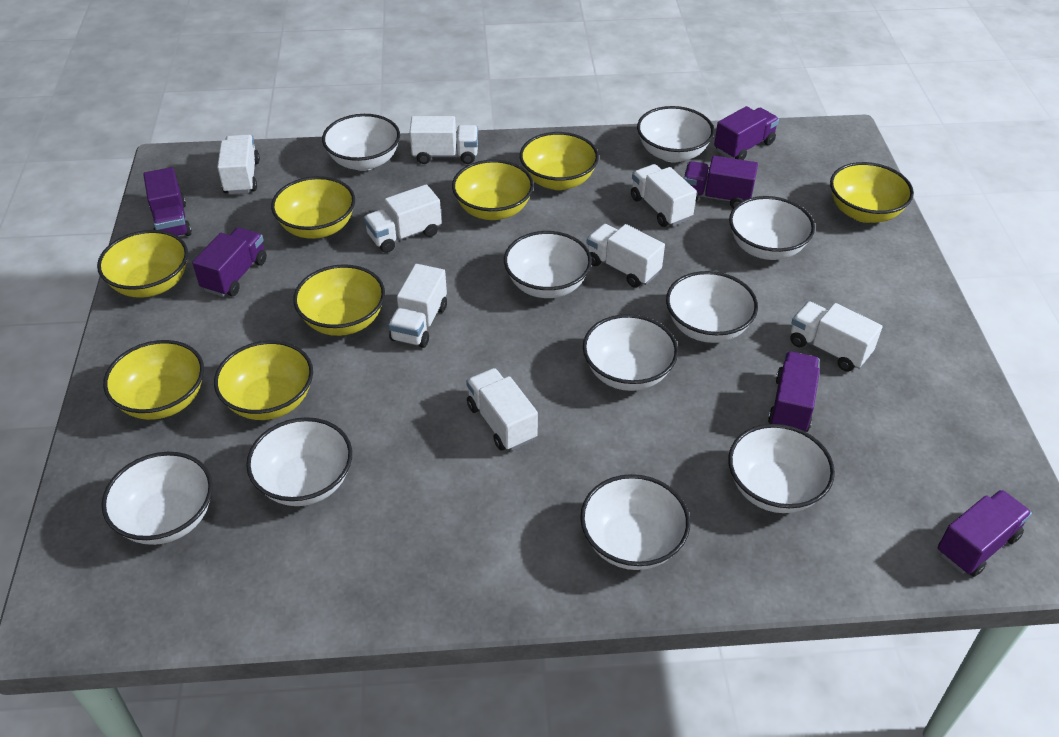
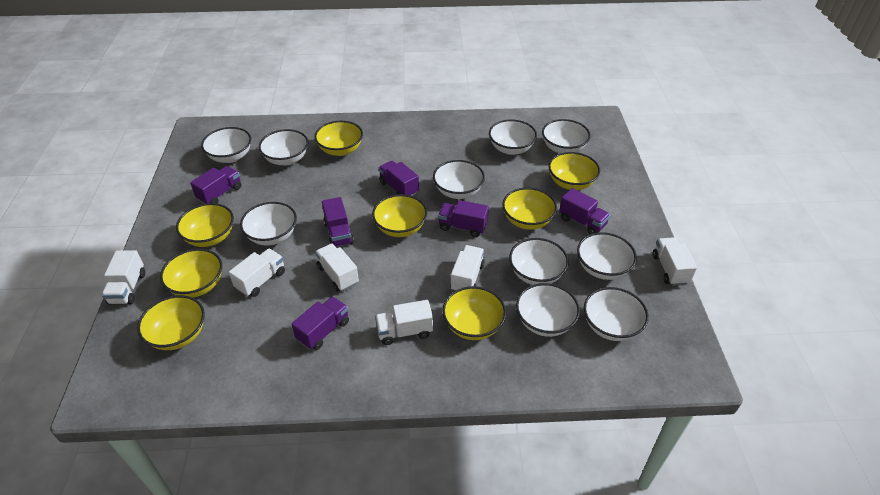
white truck: 8 -> 6

